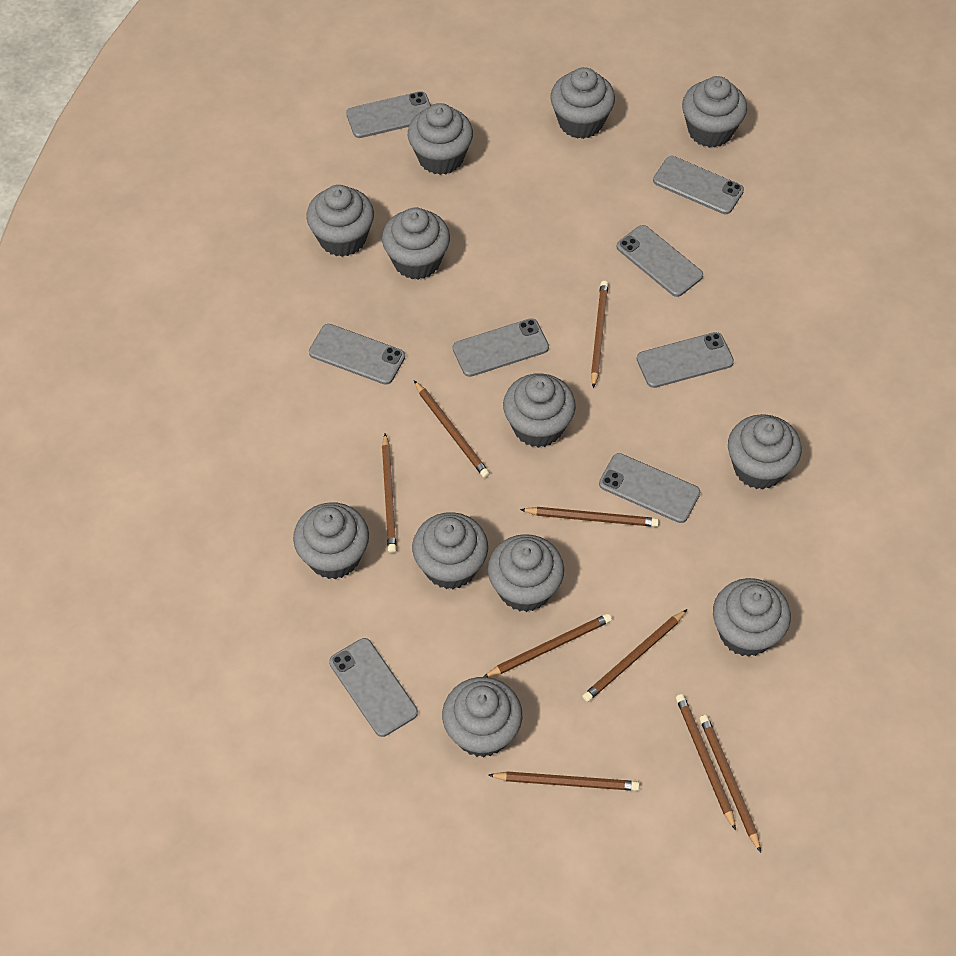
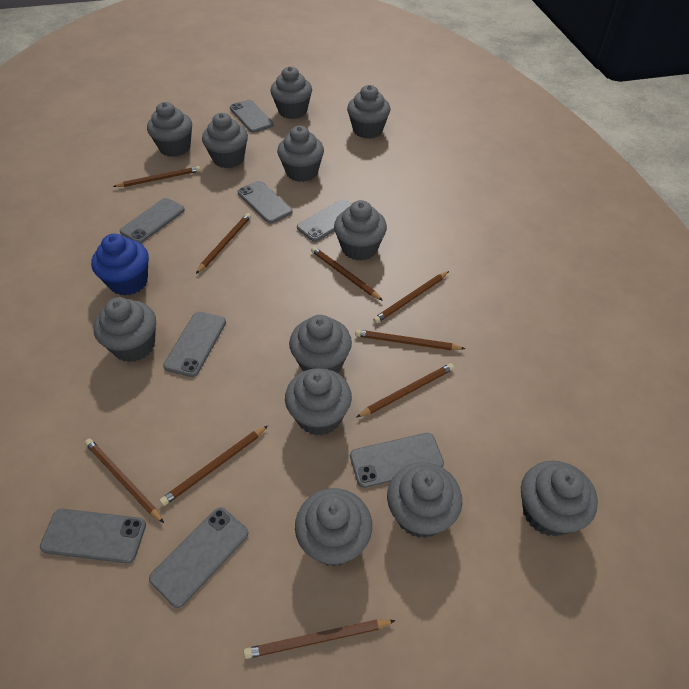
blue cupcake: 0 -> 1

